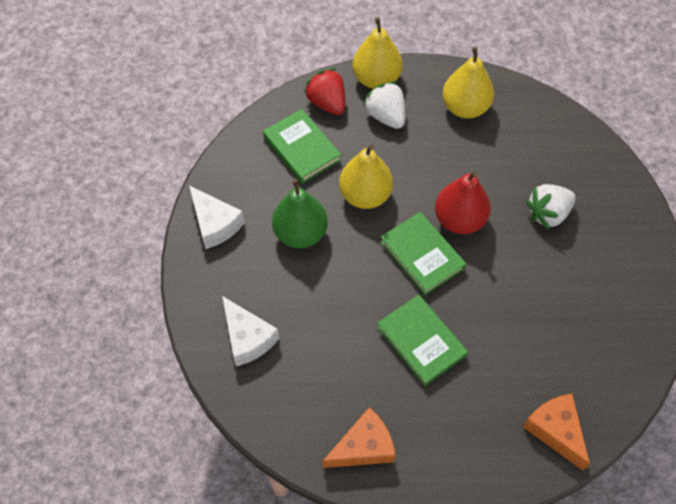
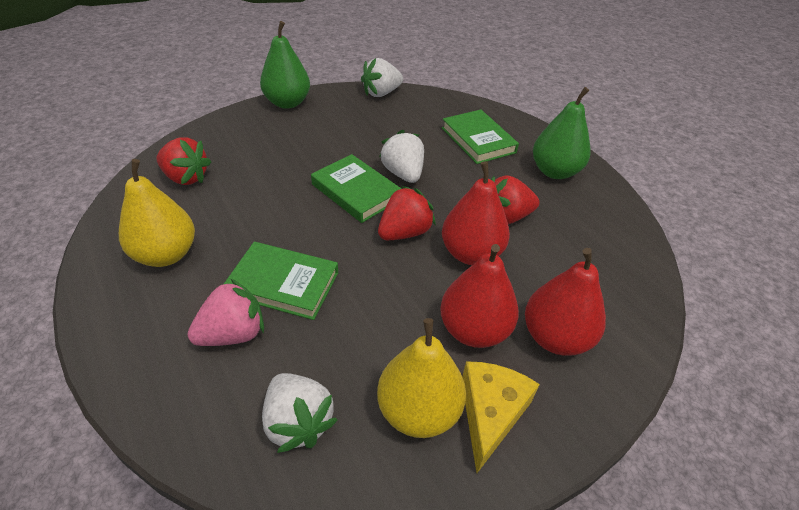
green pear: 1 -> 2
orange cheese: 2 -> 0
pink strawberry: 0 -> 1
red pear: 1 -> 3
red strawberry: 1 -> 3
white cheese: 2 -> 0
white strawberry: 2 -> 3
yellow cheese: 0 -> 1
yellow pear: 3 -> 2

